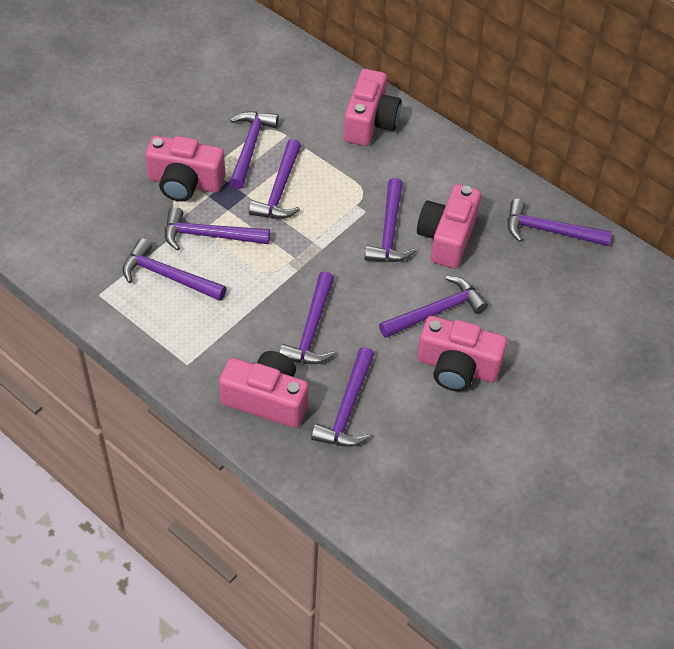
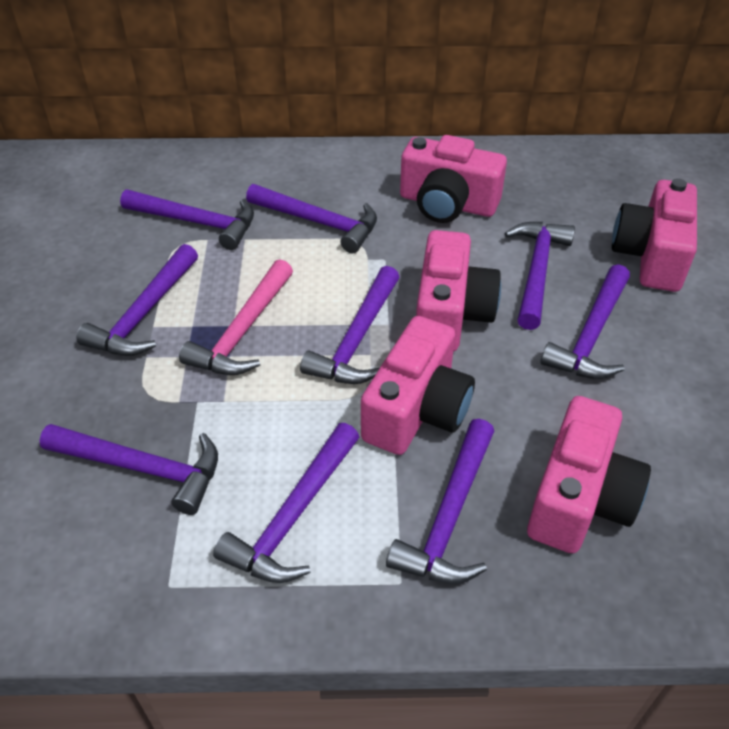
pink hammer: 0 -> 1

